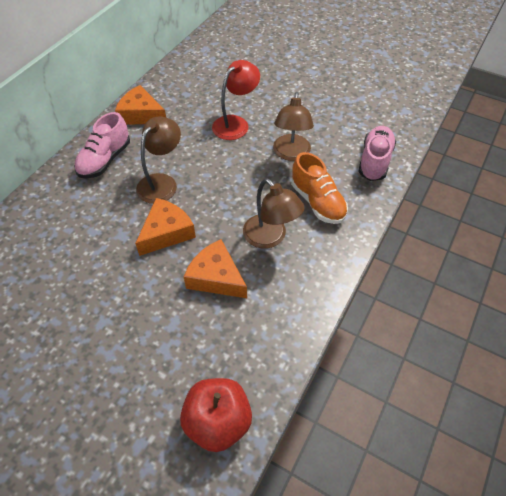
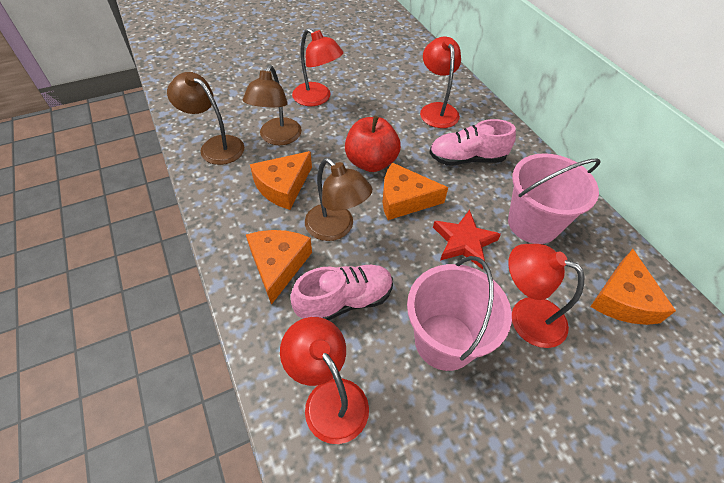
orange cheese: 3 -> 4
orange shoe: 1 -> 0
pink bucket: 0 -> 2
red lamp: 1 -> 4
red star: 0 -> 1

